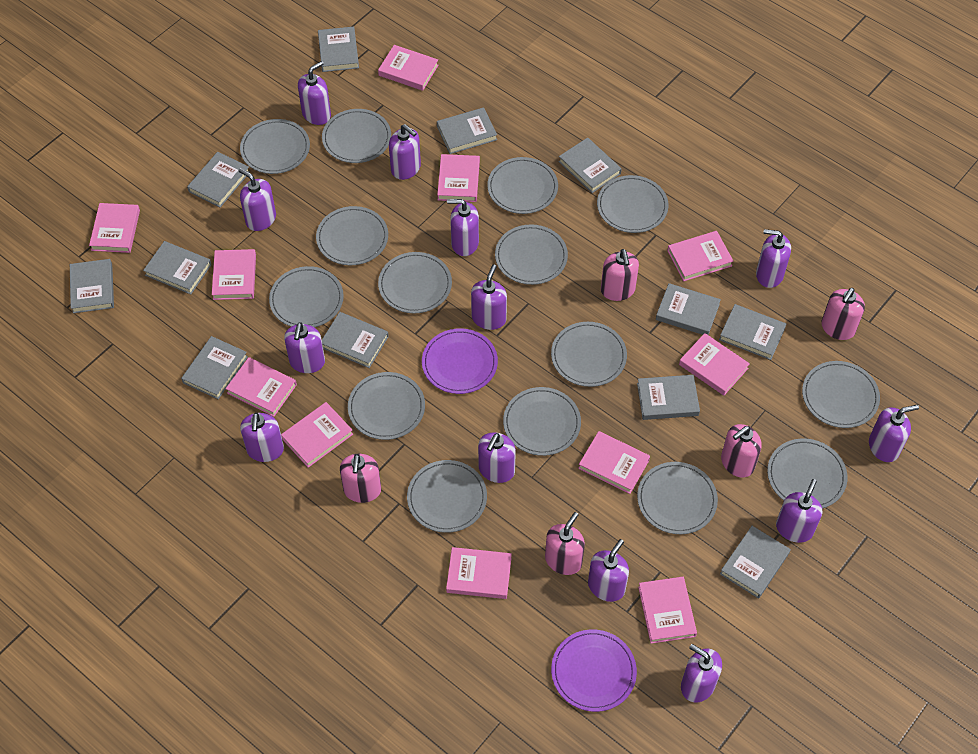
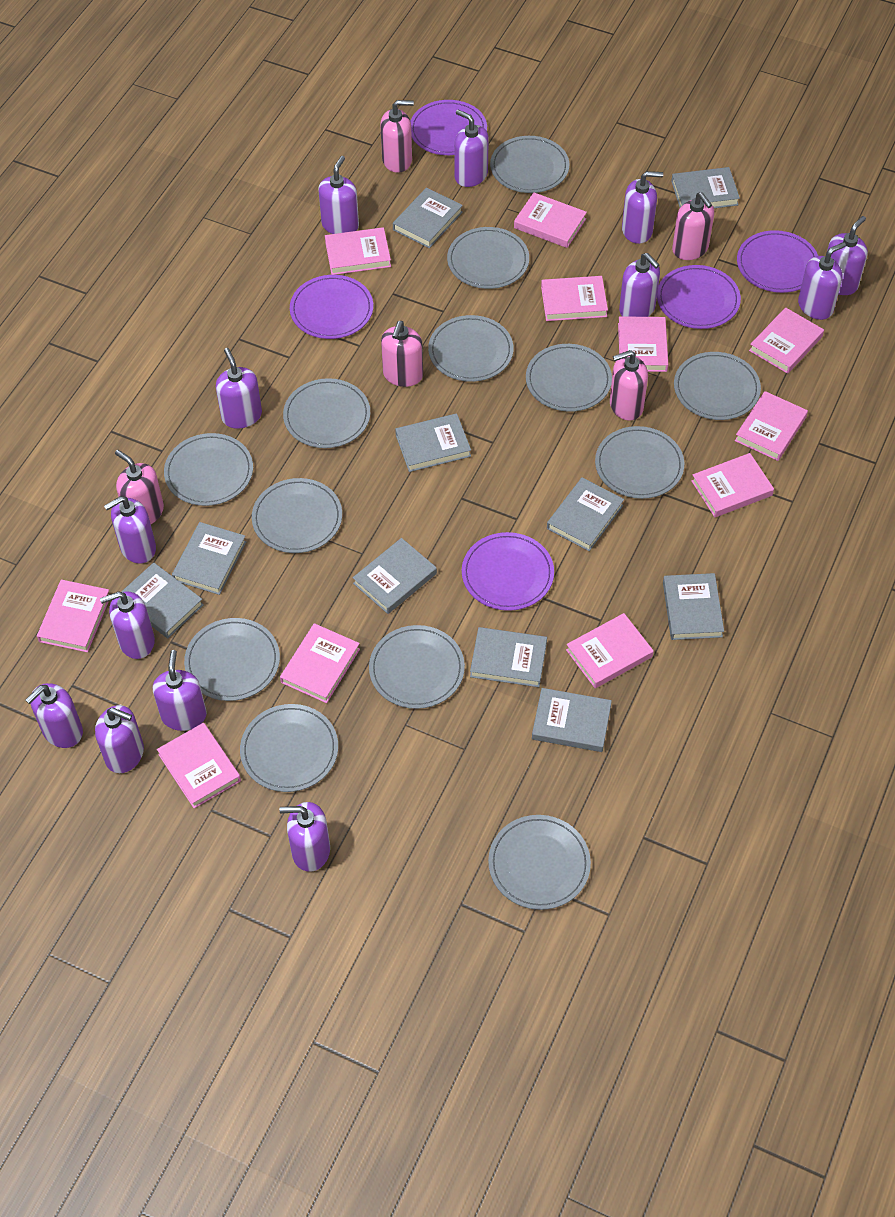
grey book: 12 -> 10
grey plate: 15 -> 13
purple plate: 2 -> 5

